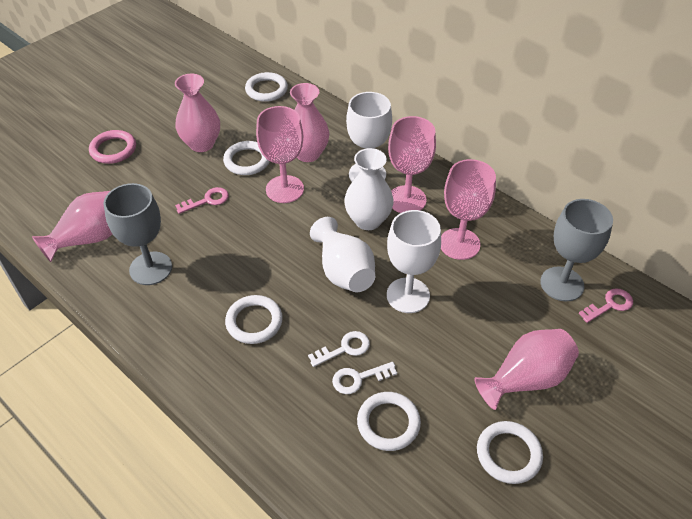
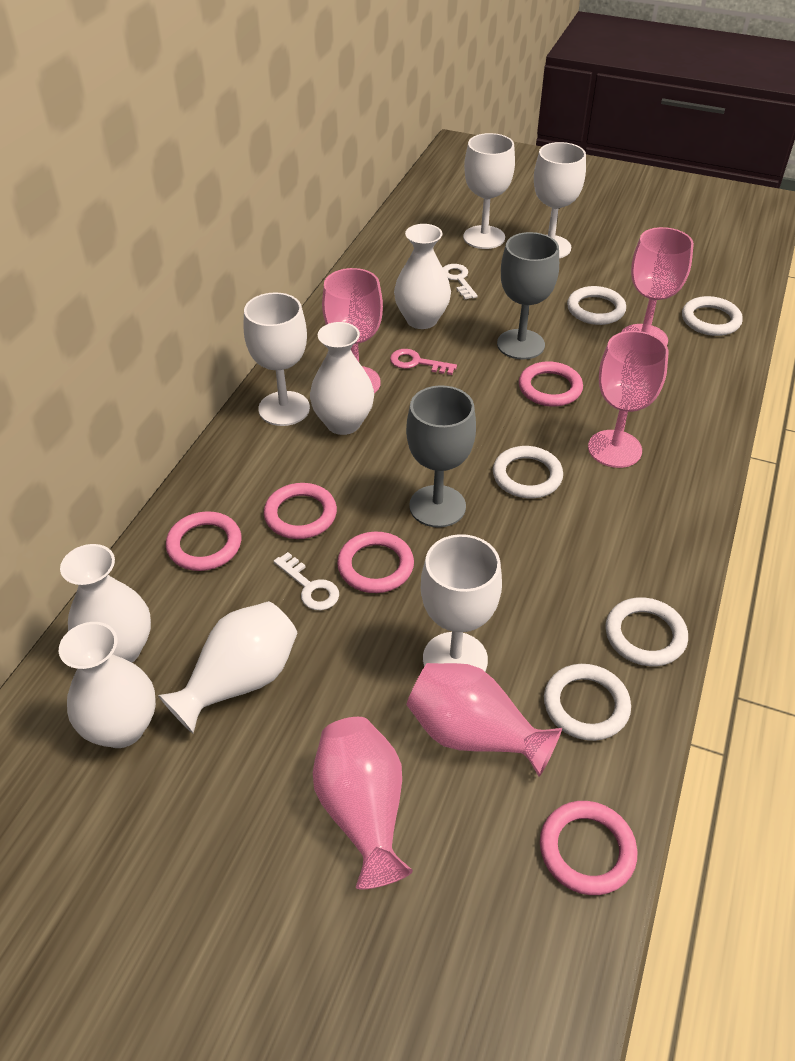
pink key: 2 -> 1
pink ring: 1 -> 5
pink vase: 4 -> 2
white goblet: 2 -> 4
white vase: 2 -> 5

